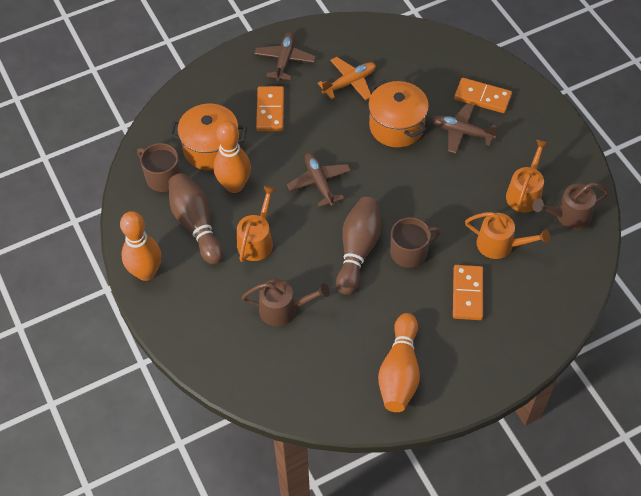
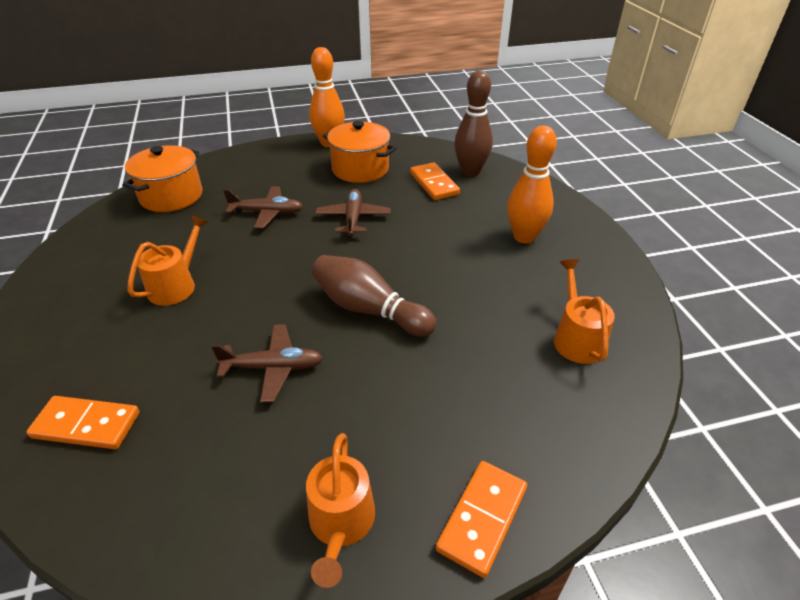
brown mug: 2 -> 0
brown watering can: 2 -> 0
orange bowling pin: 3 -> 2
orange plane: 1 -> 0

